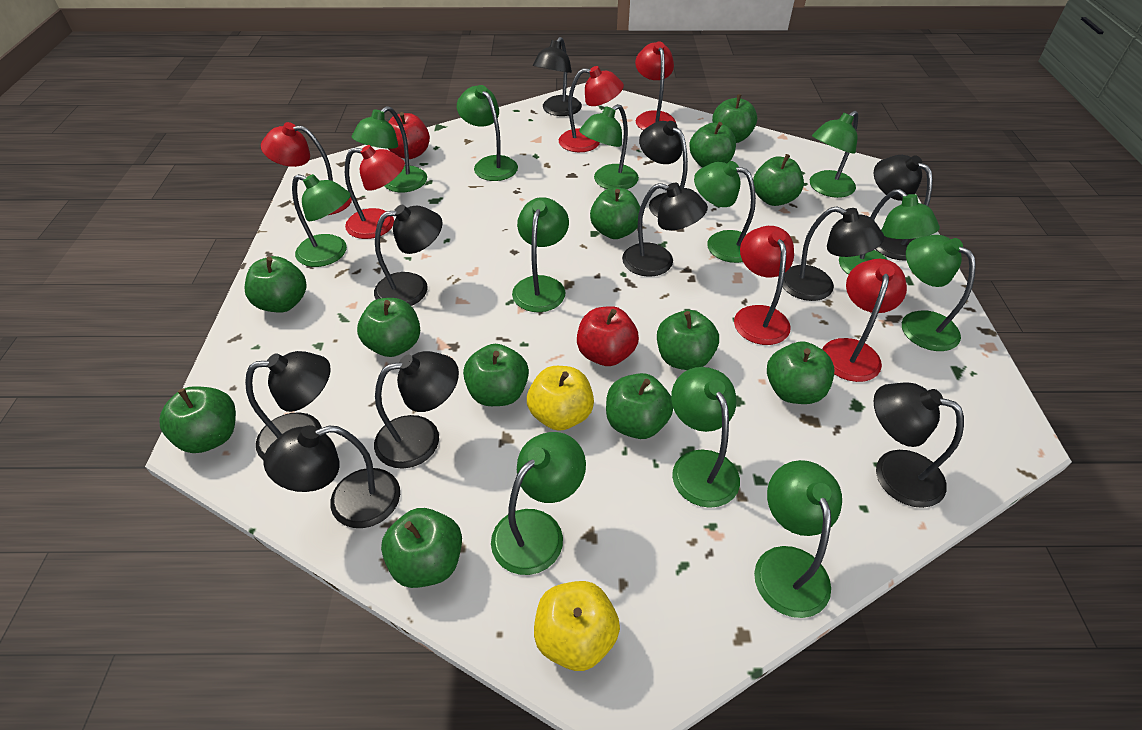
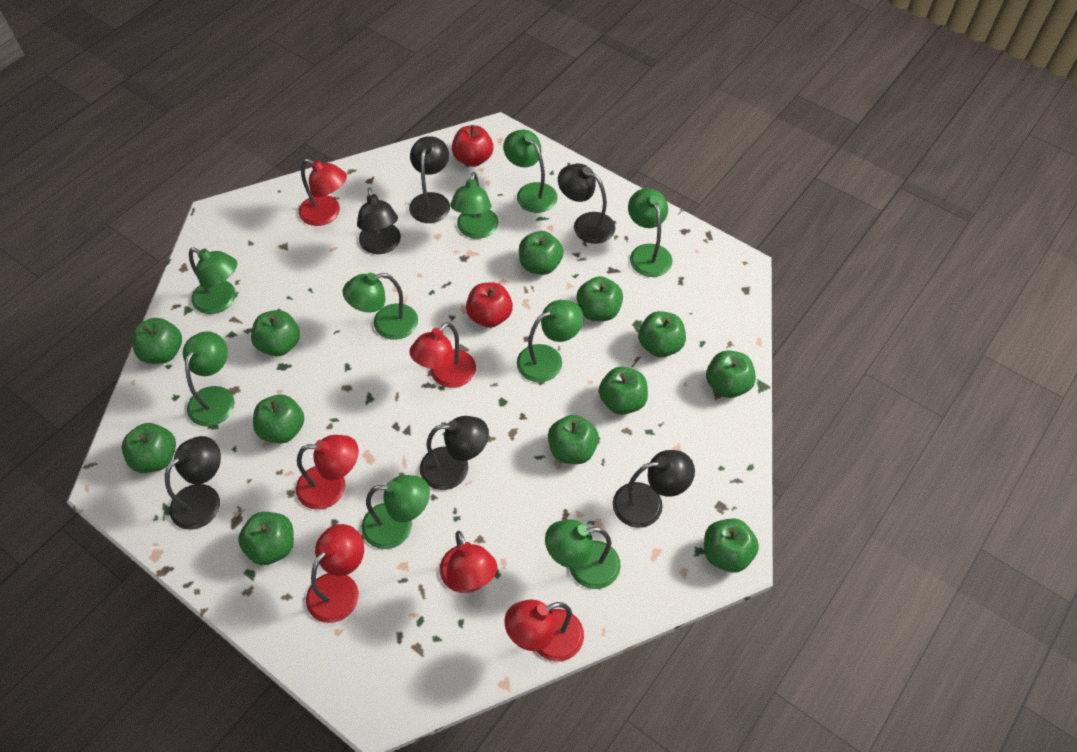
black lamp: 10 -> 6
green lamp: 12 -> 9
yellow apple: 2 -> 0

